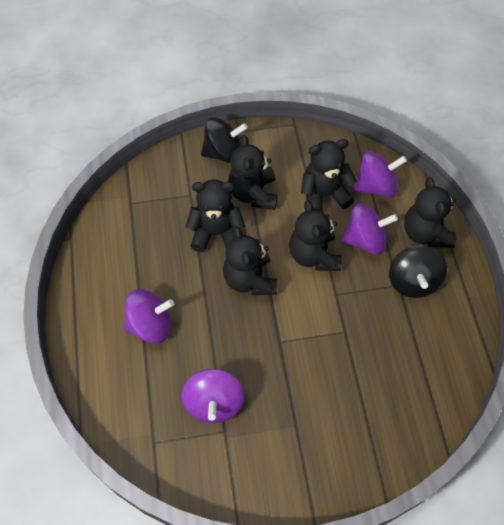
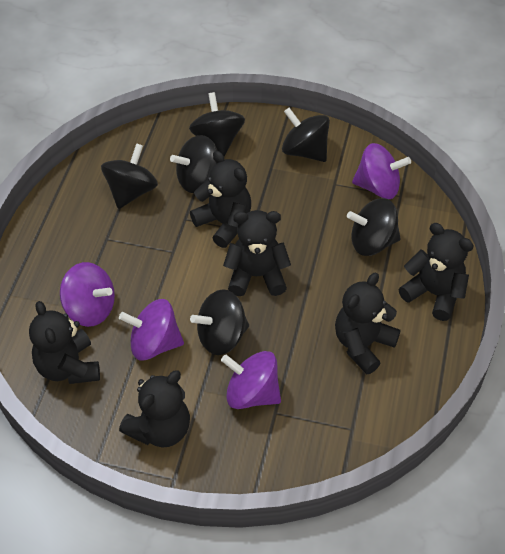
black spinning top: 2 -> 6

